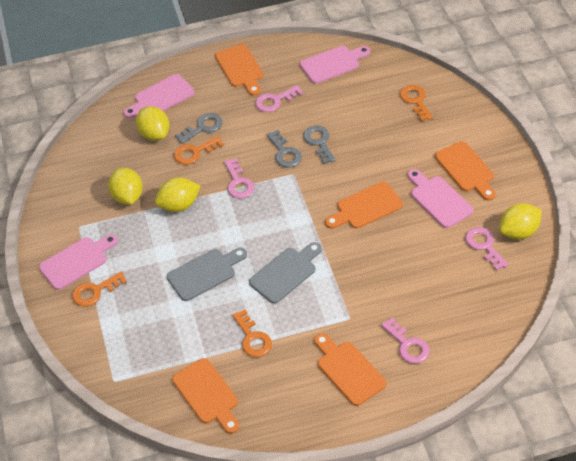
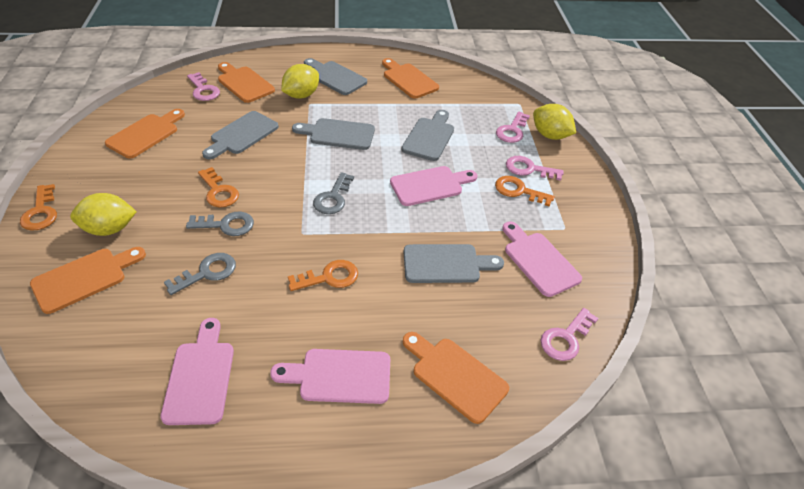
grey cutting board: 2 -> 5
yellow lemon: 4 -> 3

